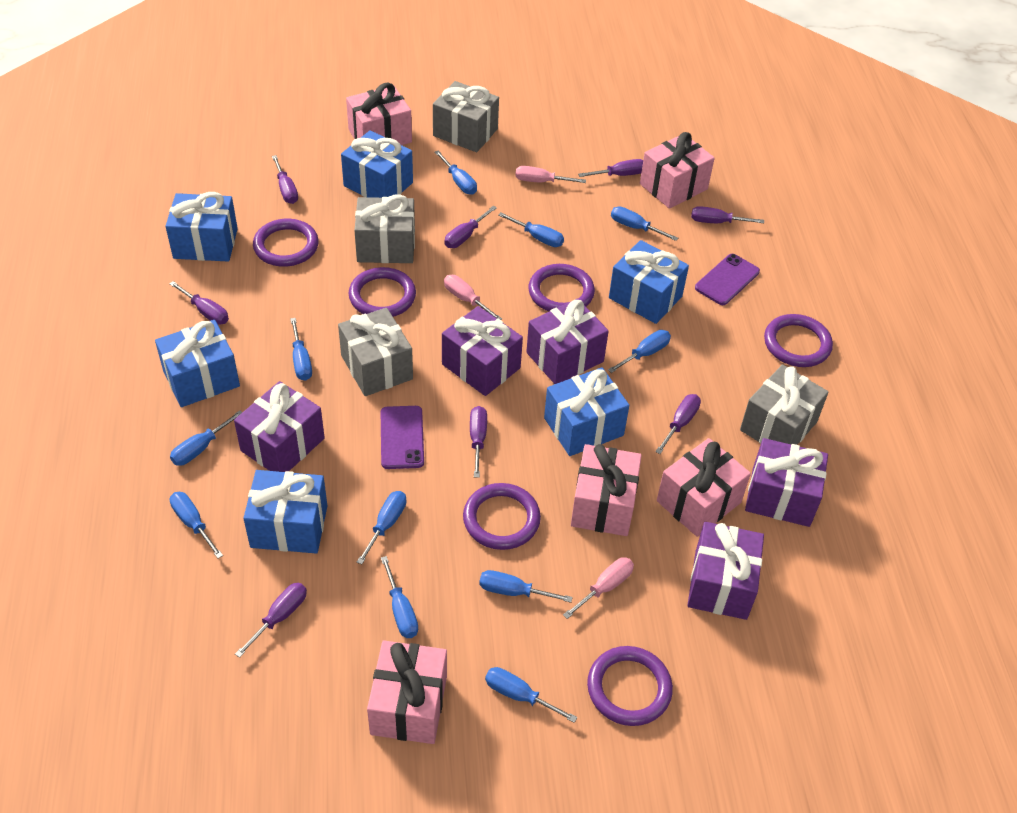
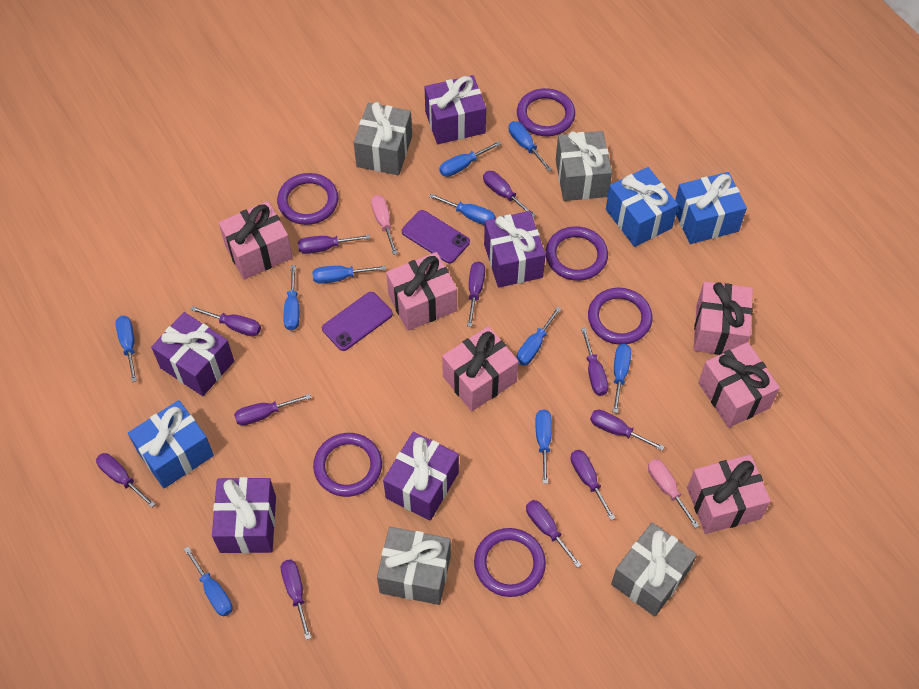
blue gift: 6 -> 3
blue screwdriver: 11 -> 10
pink gift: 5 -> 6
pink screwdriver: 3 -> 2
purple screwdriver: 8 -> 11

